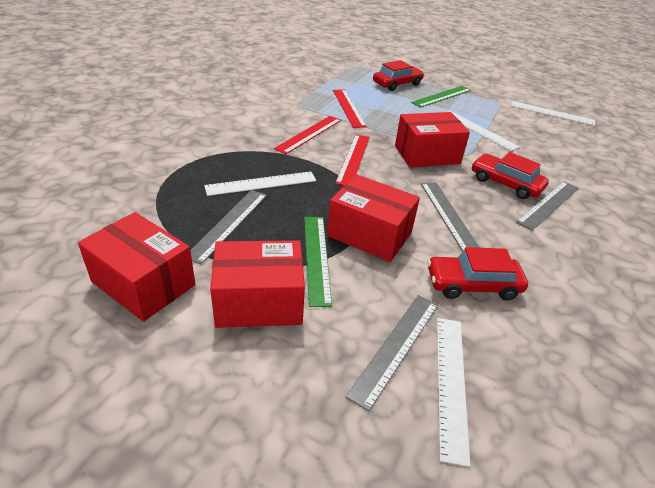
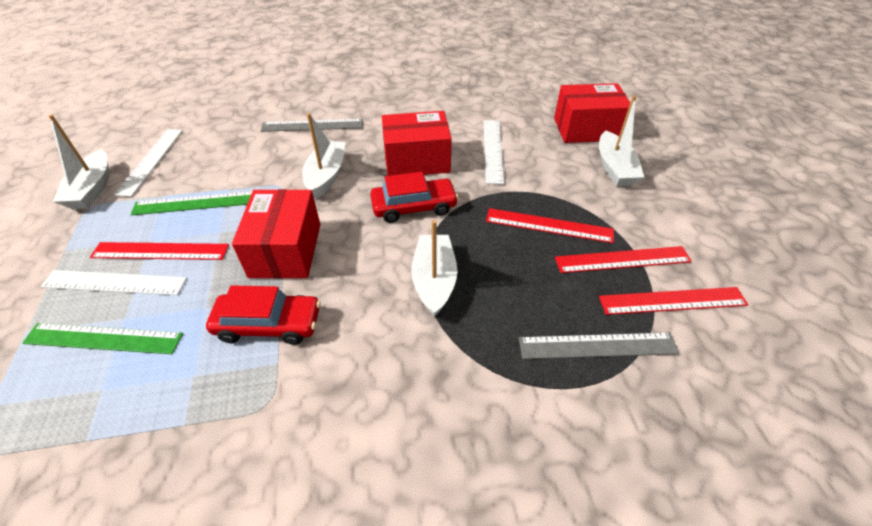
grey ruler: 4 -> 2
red box: 4 -> 3
red car: 3 -> 2
red ruler: 3 -> 4
white boat: 0 -> 4
white ruler: 4 -> 3

